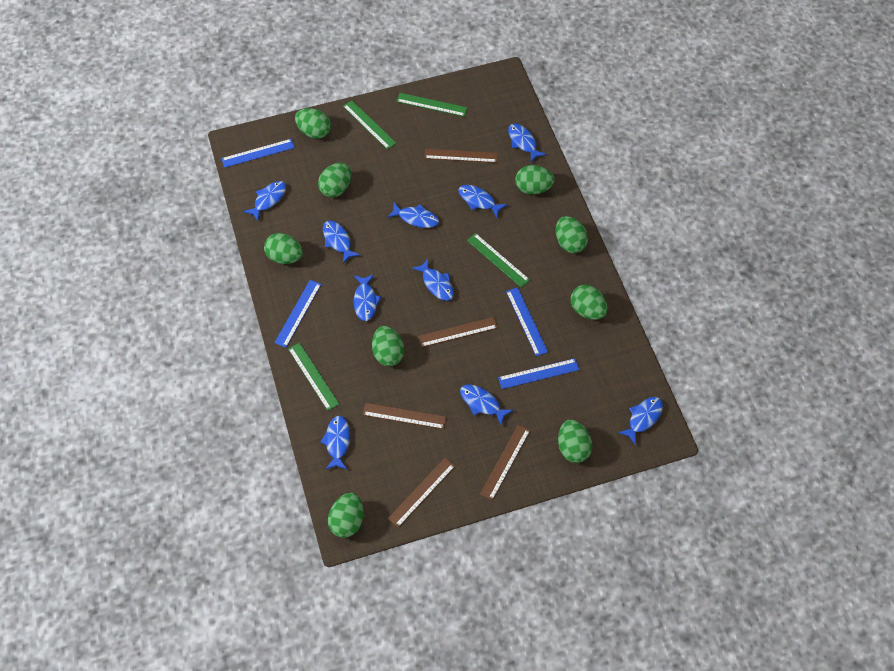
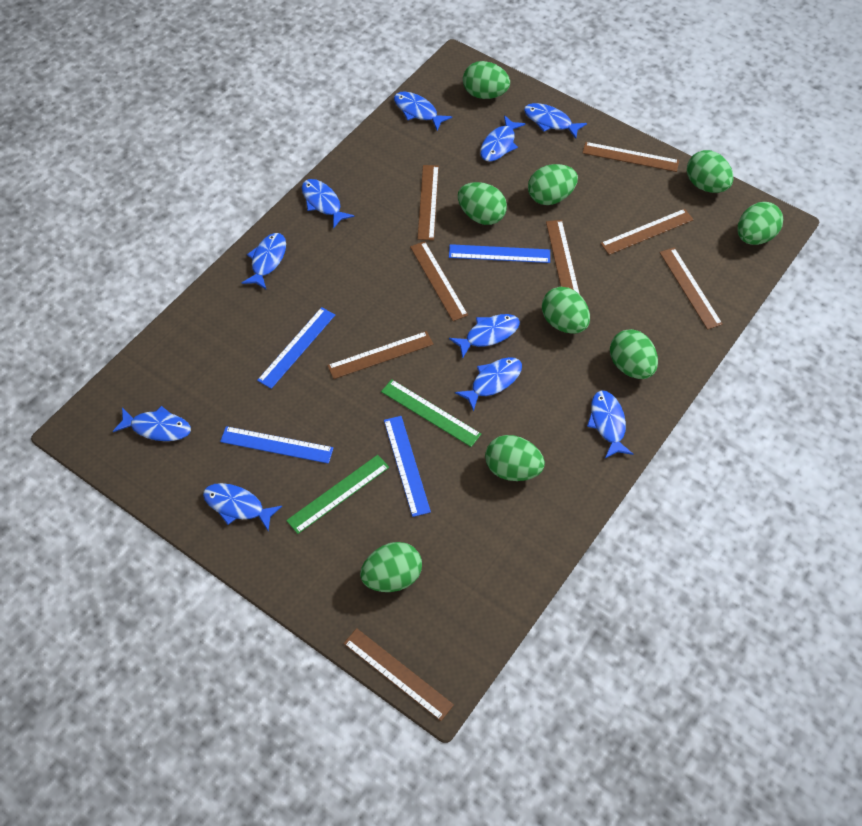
brown ruler: 5 -> 8
green ruler: 4 -> 2

